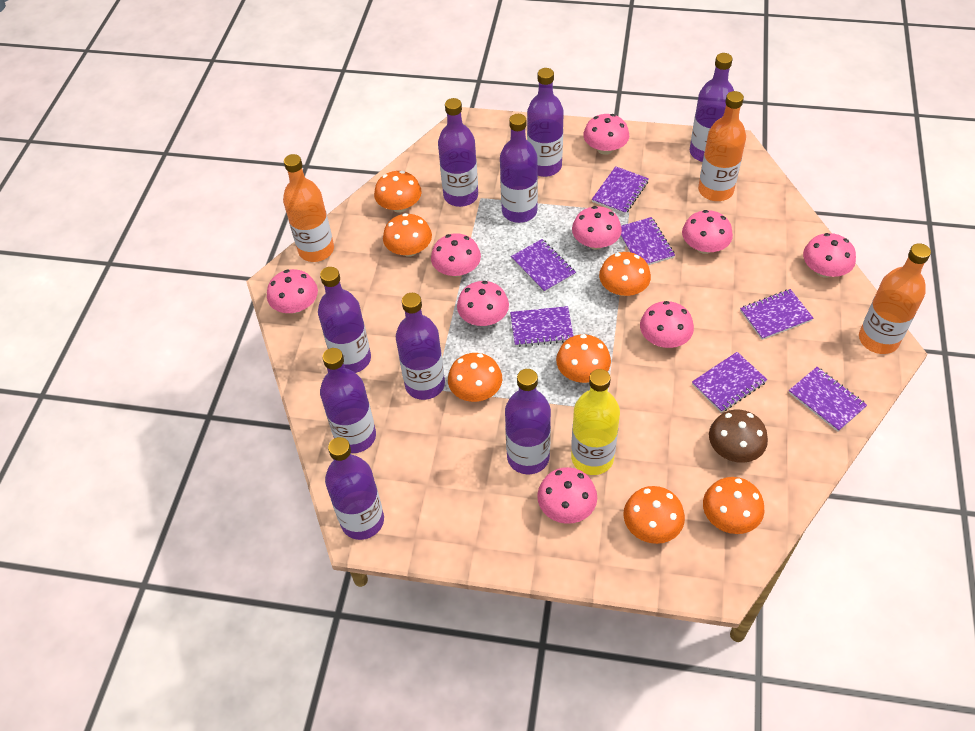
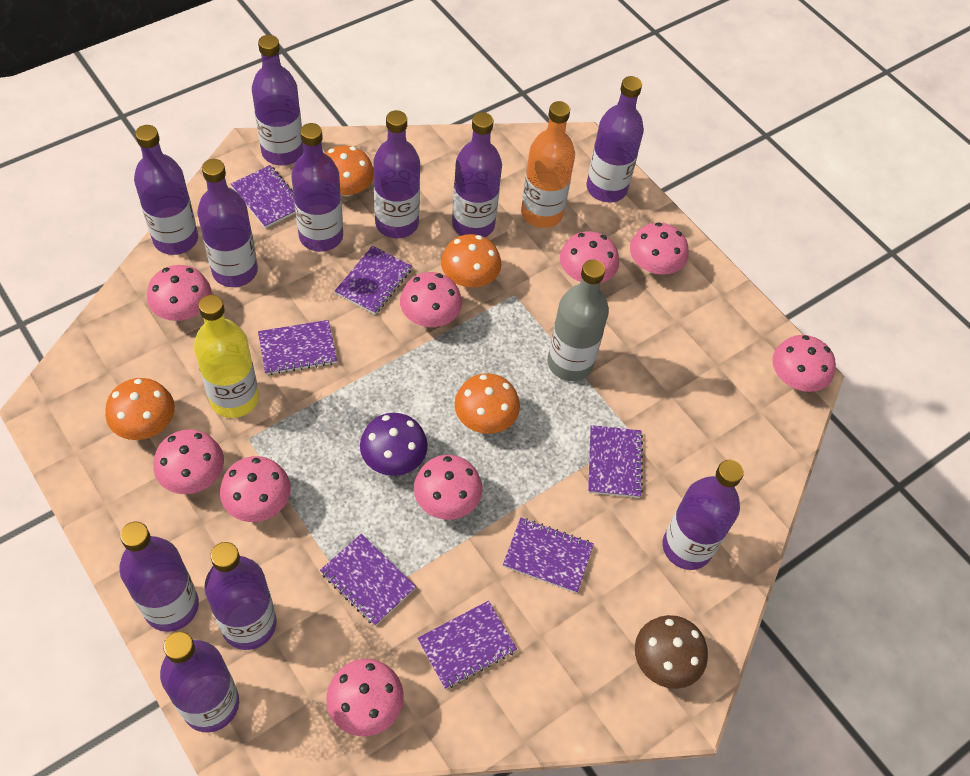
grey bottle: 0 -> 1
orange bottle: 3 -> 1
orange mushroom: 7 -> 4
purple bottle: 9 -> 11
purple mushroom: 0 -> 1

